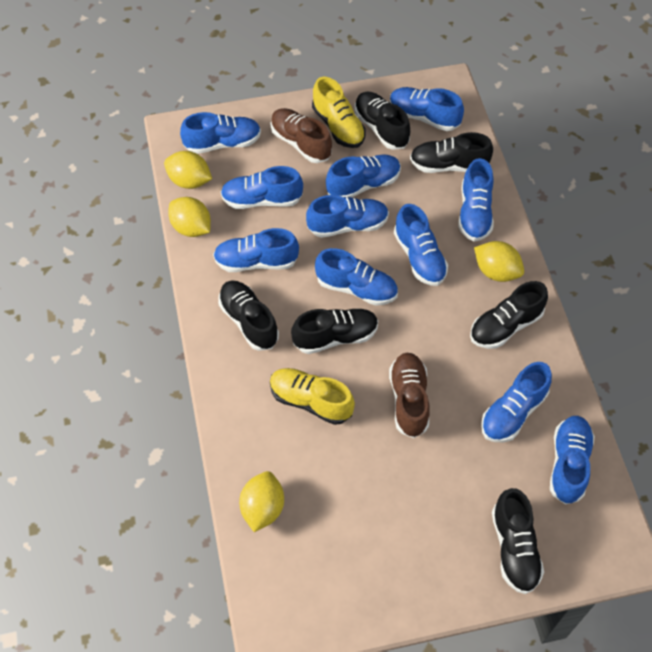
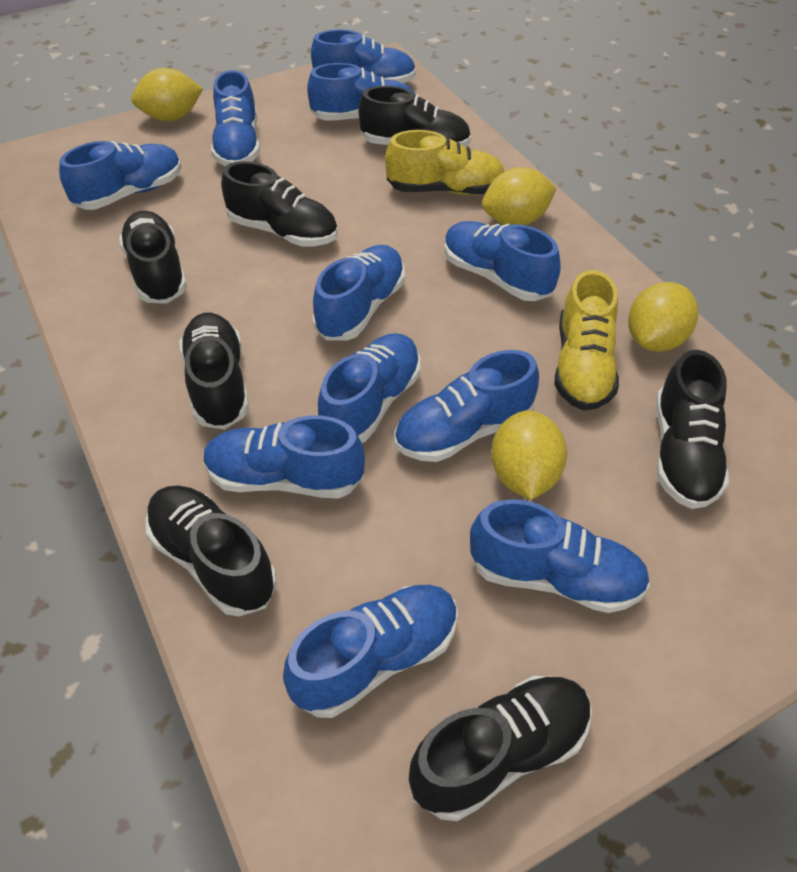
black shoe: 6 -> 7
brown shoe: 2 -> 0

